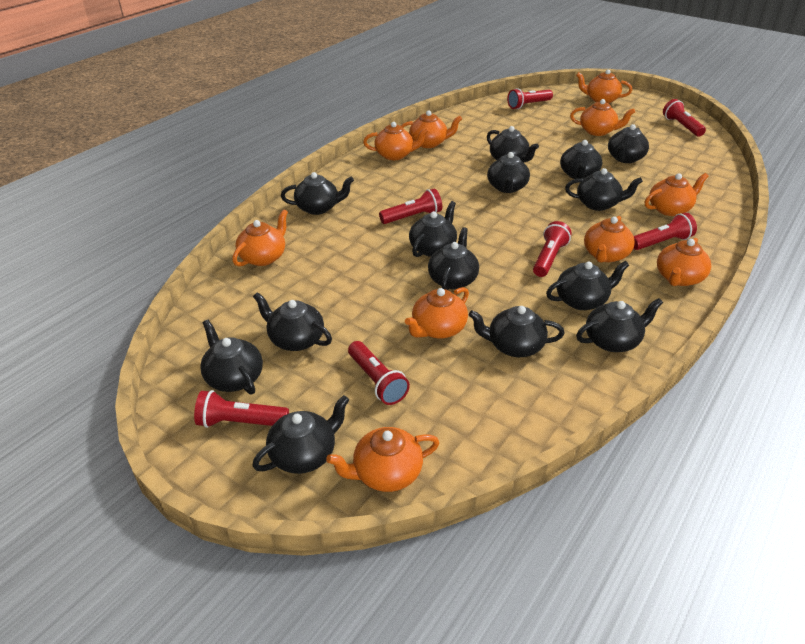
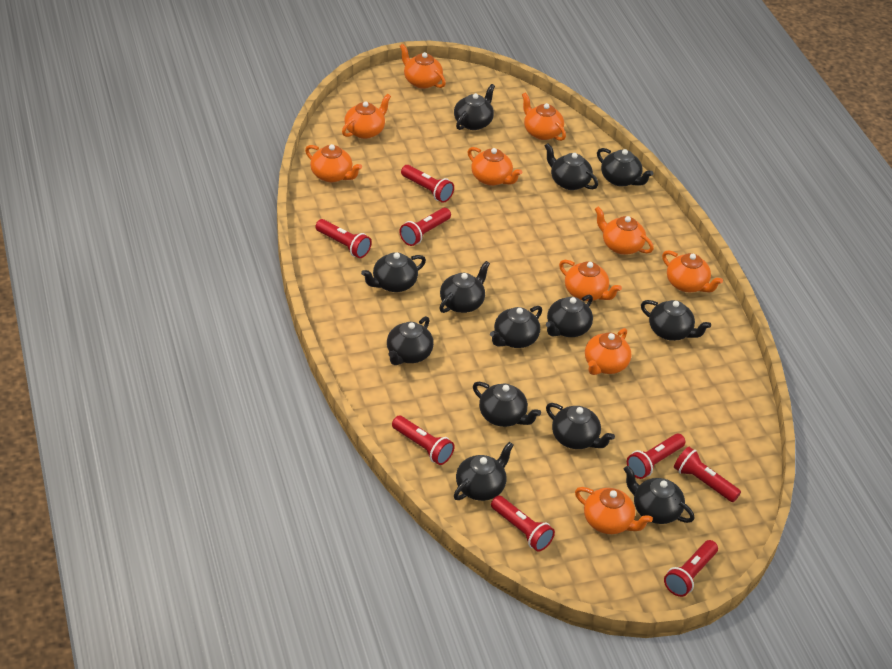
black teapot: 14 -> 13
red flashlight: 7 -> 8

